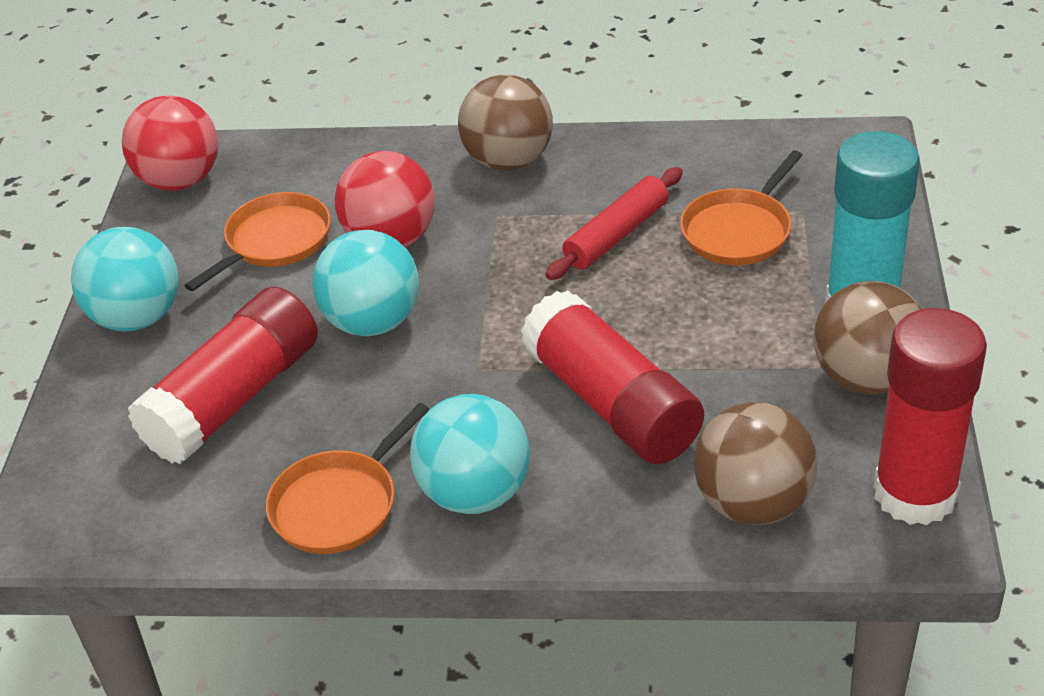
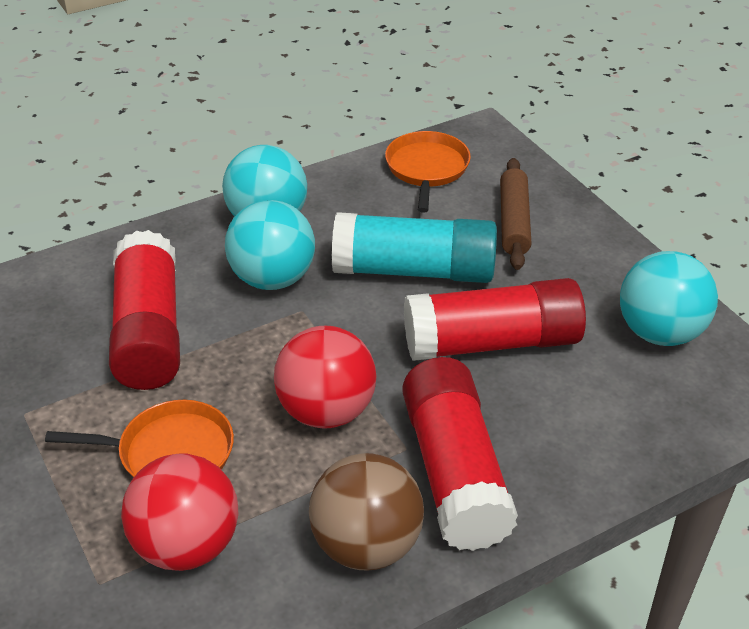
brown ball: 3 -> 1
brown rolling pin: 0 -> 1
orange pan: 3 -> 2
red rolling pin: 1 -> 0

